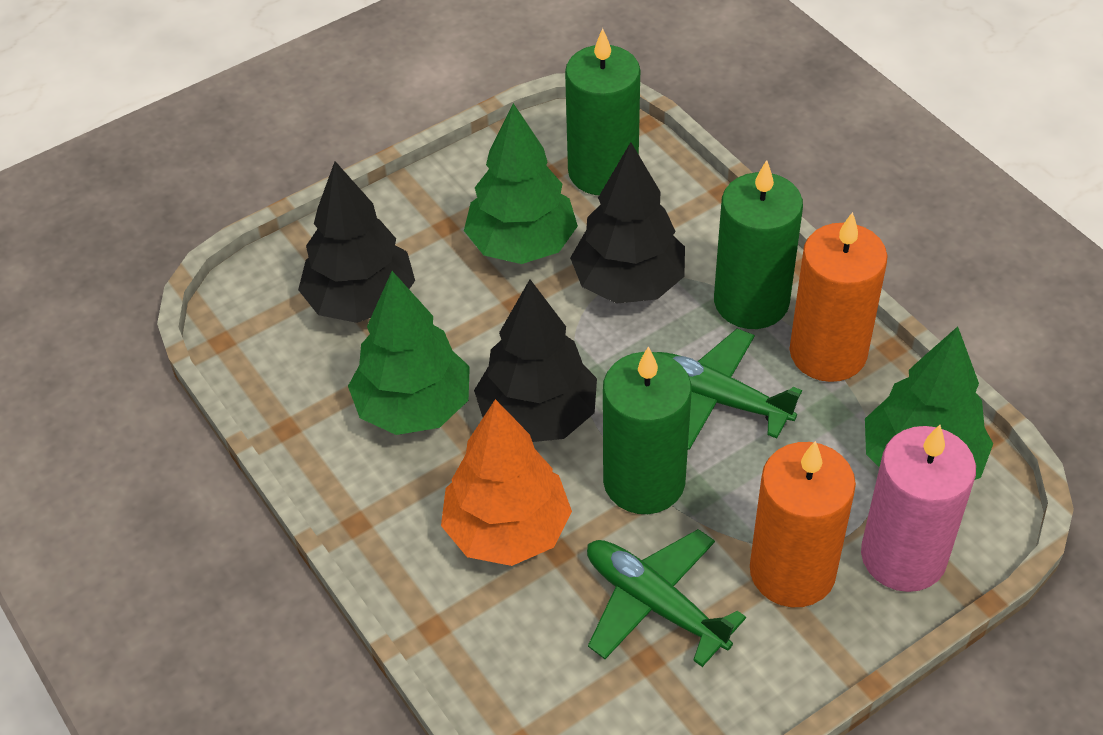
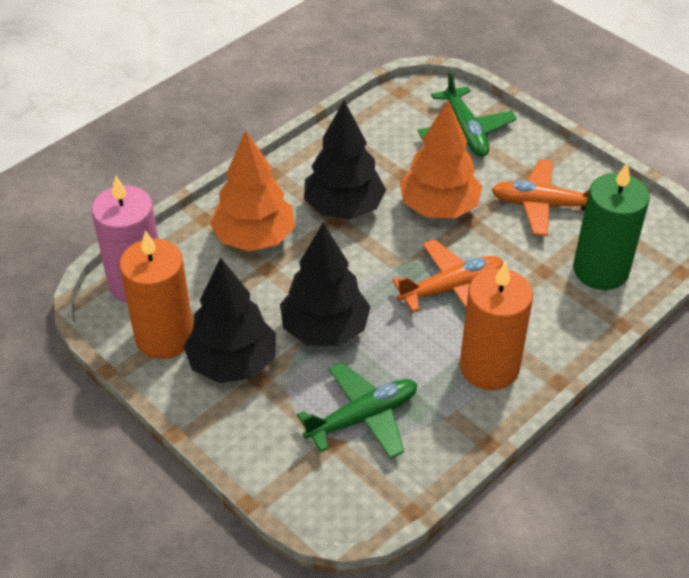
green candle: 3 -> 1
green tree: 3 -> 0
orange plane: 0 -> 2
orange tree: 1 -> 2

